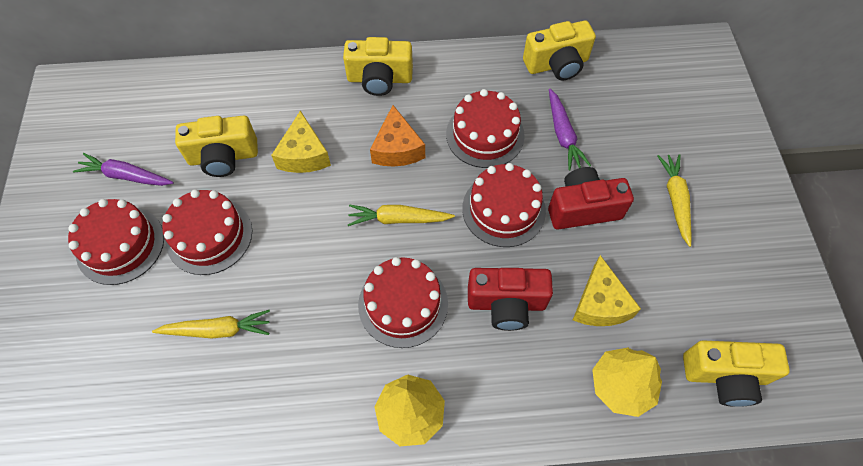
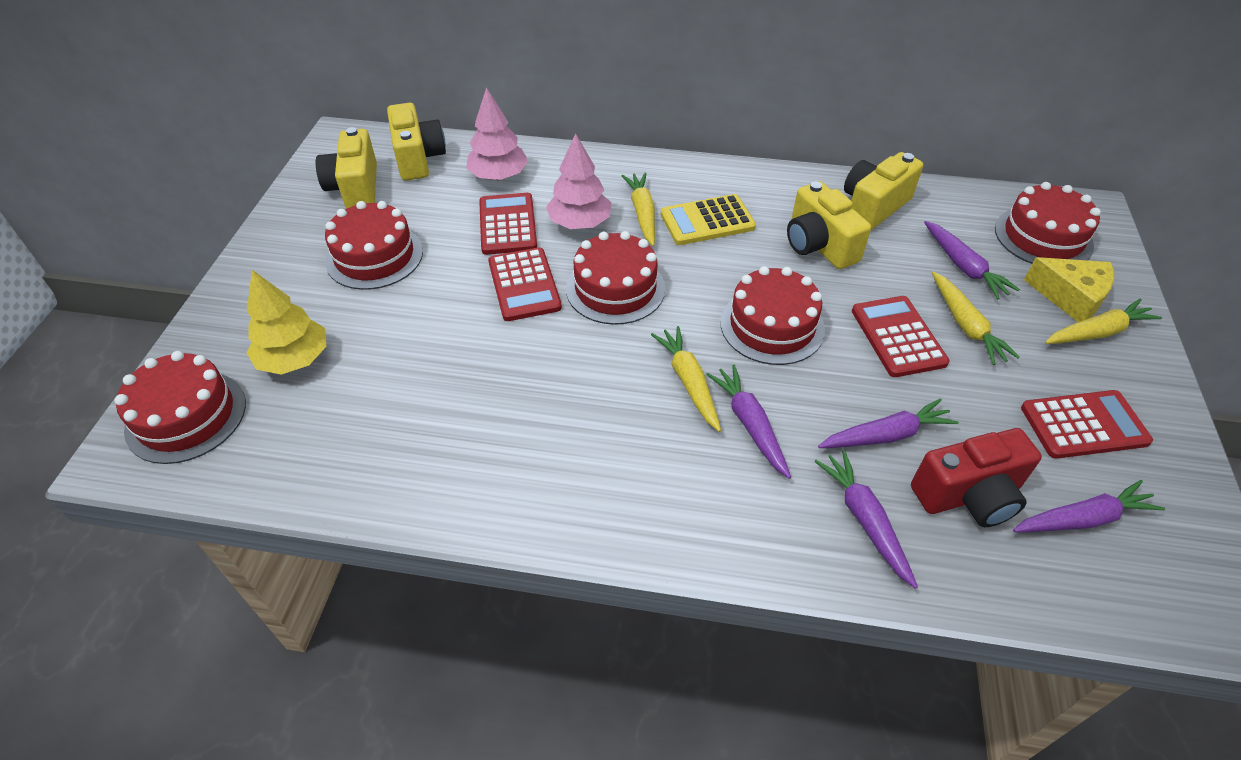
orange cheese: 1 -> 0
pink tree: 0 -> 2
purple carrot: 2 -> 5
red calculator: 0 -> 4
red camera: 2 -> 1
yellow calculator: 0 -> 1
yellow carrot: 3 -> 4
yellow cheese: 2 -> 1
yellow tree: 2 -> 1

